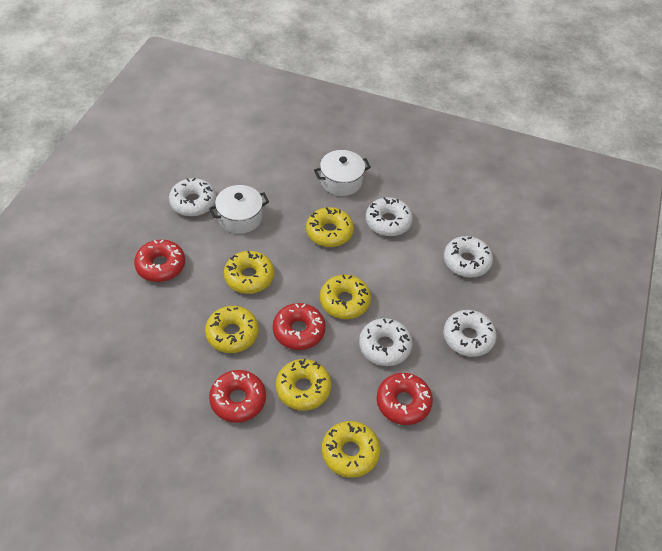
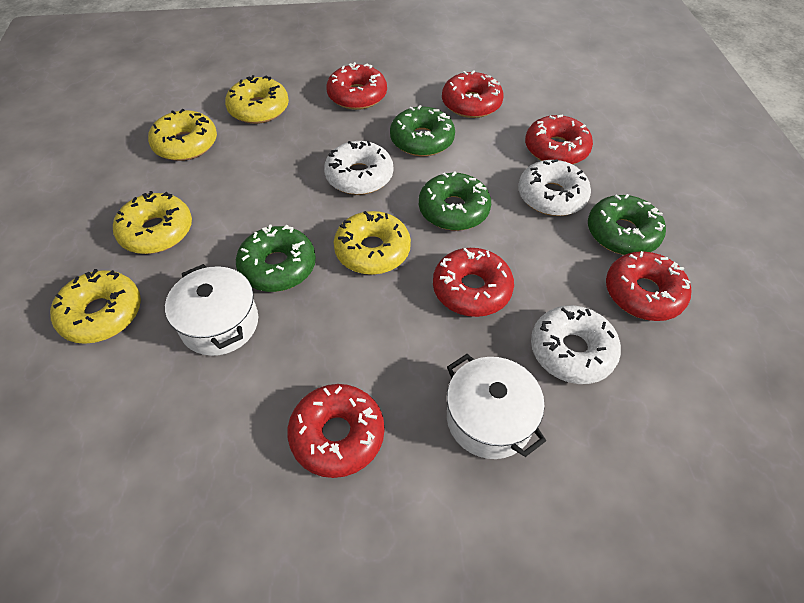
green donut: 0 -> 4
red donut: 4 -> 6
white donut: 5 -> 3
yellow donut: 6 -> 5

